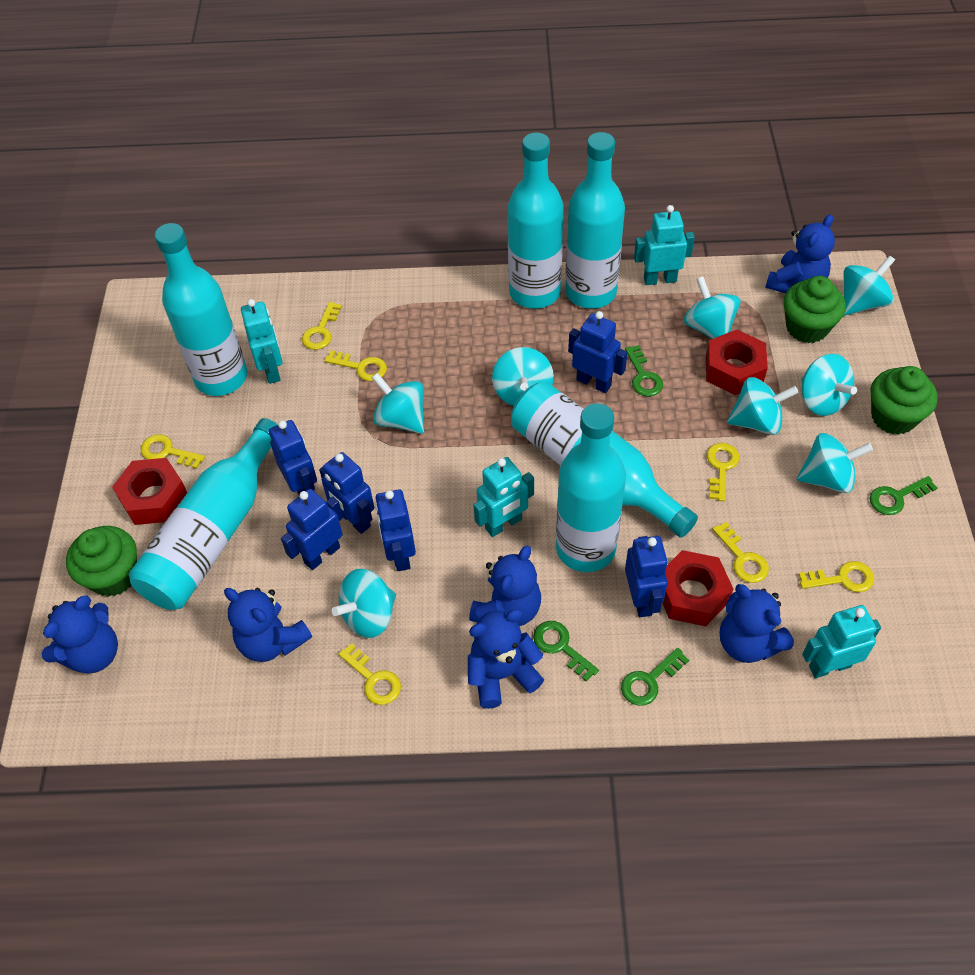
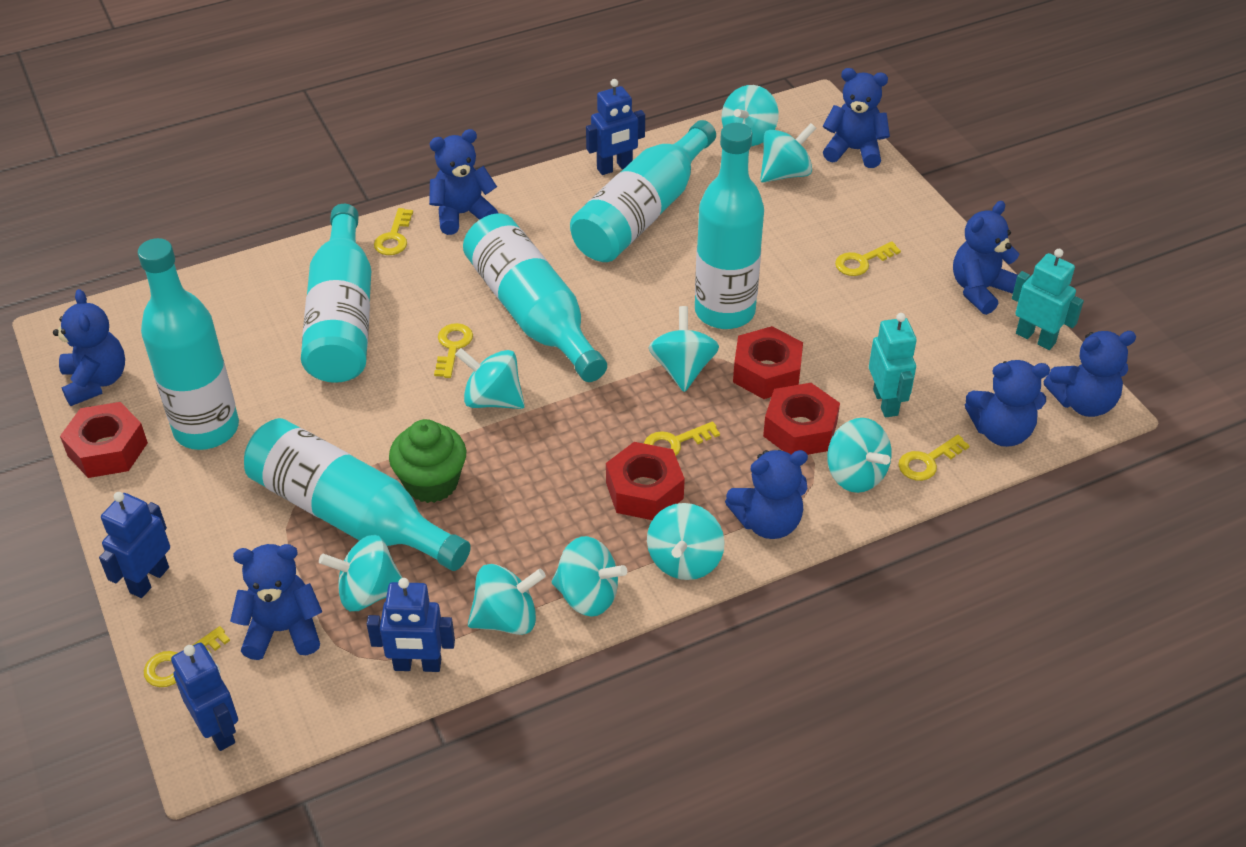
blue robot: 6 -> 4
blue teddy bear: 6 -> 8
green cupcake: 3 -> 1
green key: 4 -> 0
red nut: 3 -> 4
turquoise robot: 4 -> 2
turquoise spinning top: 8 -> 9
yellow key: 7 -> 6

